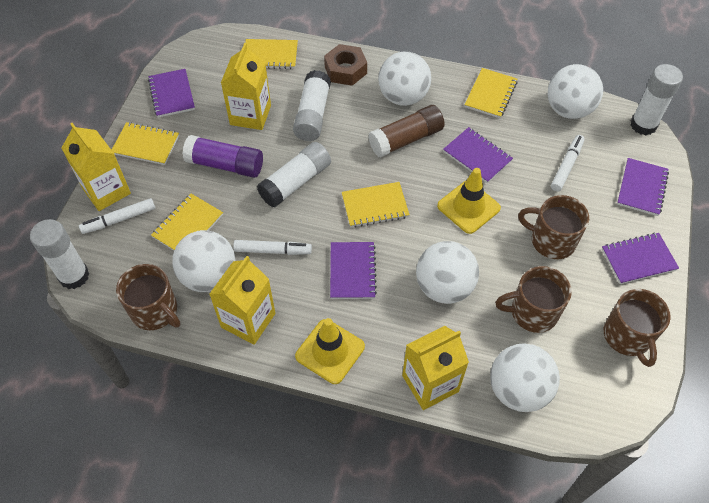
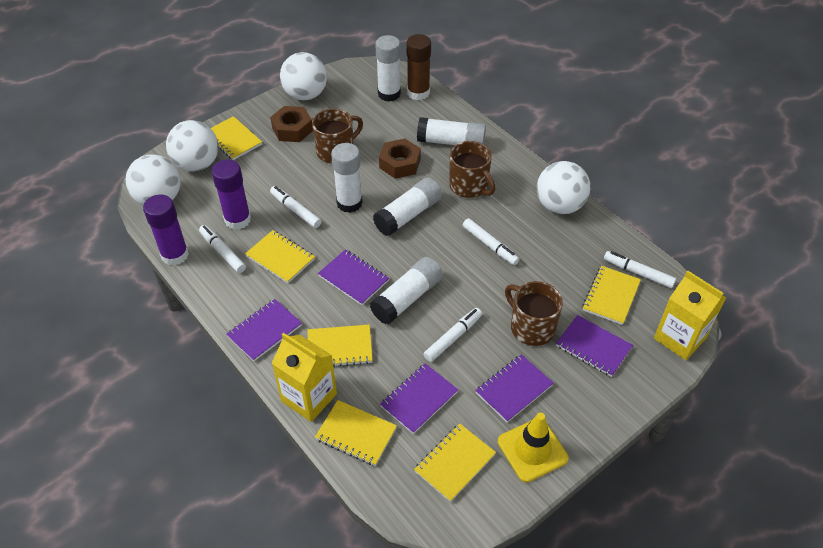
brown mug: 4 -> 3
brown nut: 1 -> 2
purple glue stick: 1 -> 2
white ball: 5 -> 4
white glue stick: 4 -> 5
white marker: 3 -> 5
yellow carton: 4 -> 2
yellow notebook: 5 -> 6
yellow traffic cone: 2 -> 1

